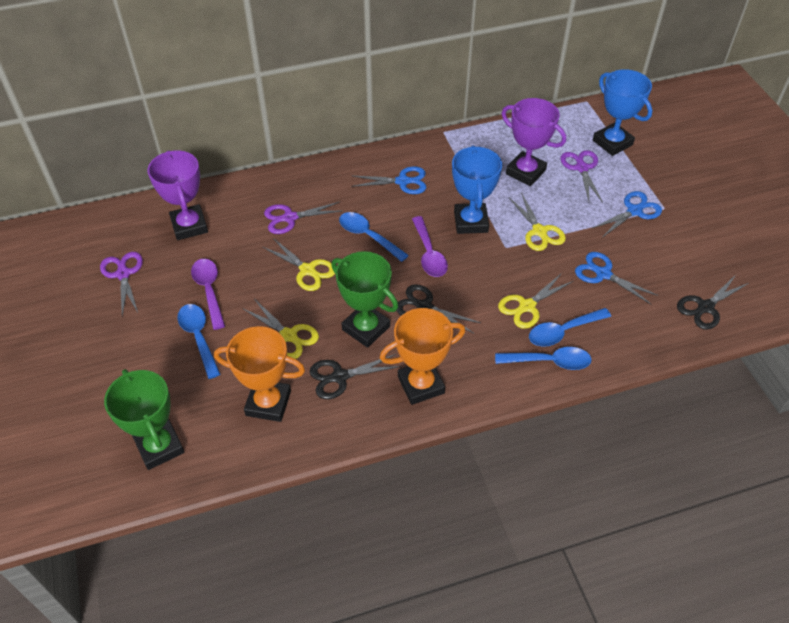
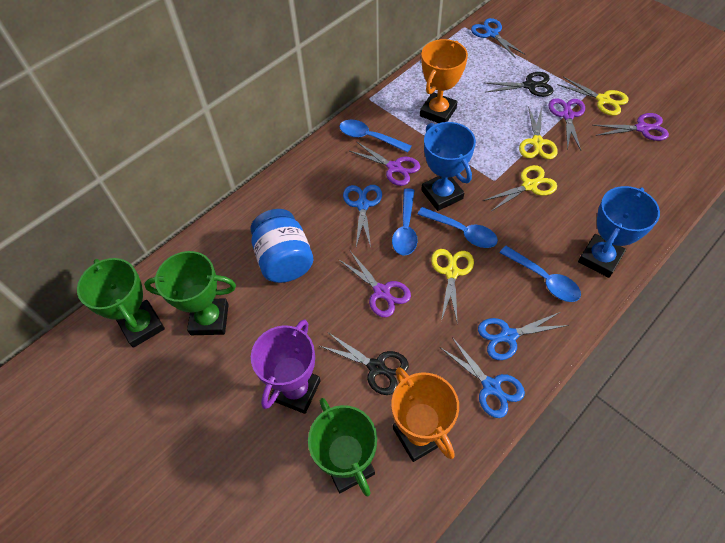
black scissors: 3 -> 2
blue jar: 0 -> 1
blue scissors: 3 -> 4
green trophy: 2 -> 3
purple scissors: 3 -> 4
purple spoon: 2 -> 0
purple trophy: 2 -> 1

